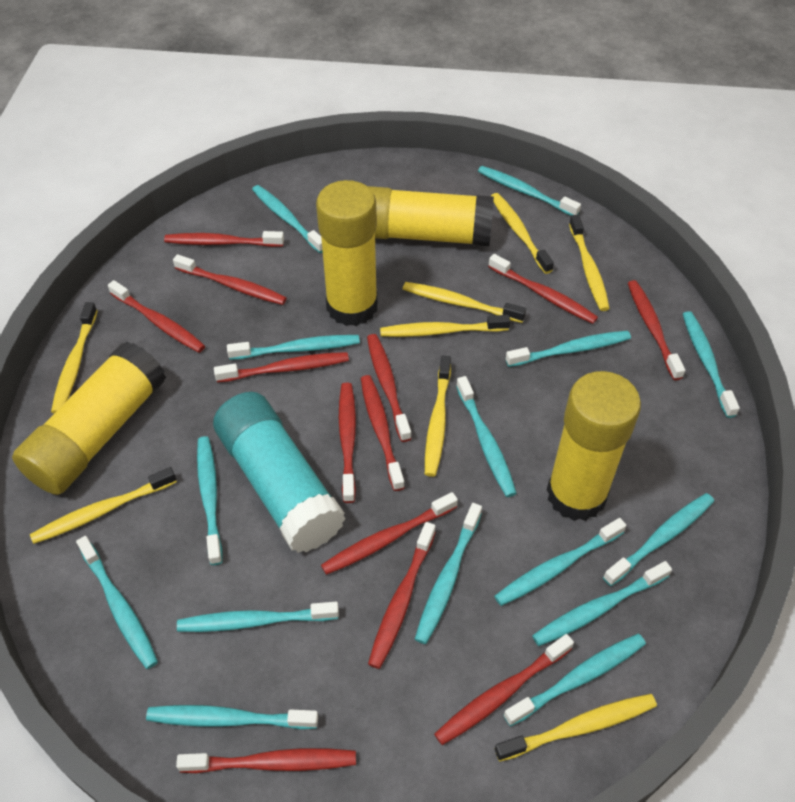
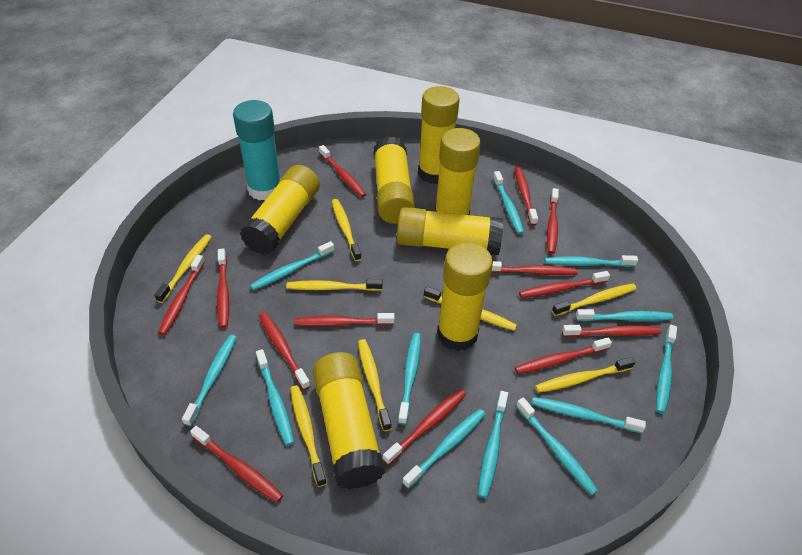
turquoise toothbrush: 15 -> 12
yellow glue stick: 4 -> 7

